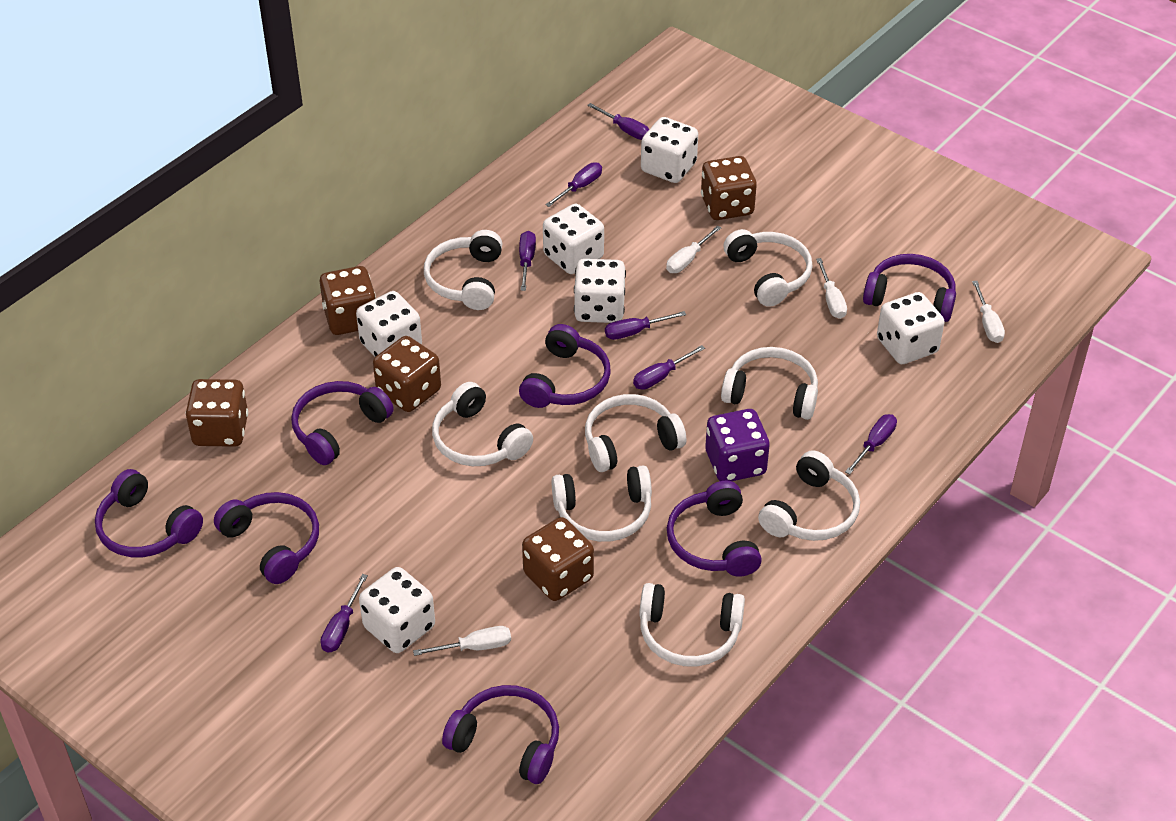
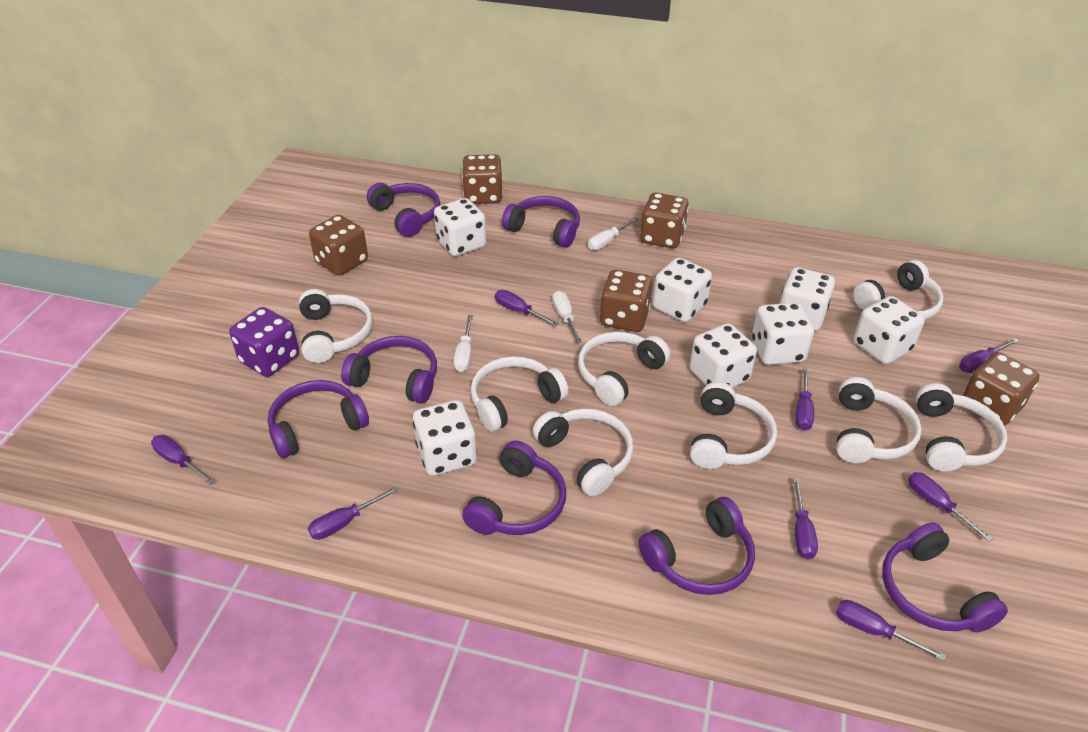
purple screwdriver: 7 -> 8
white dice: 6 -> 7
white screwdriver: 4 -> 3

